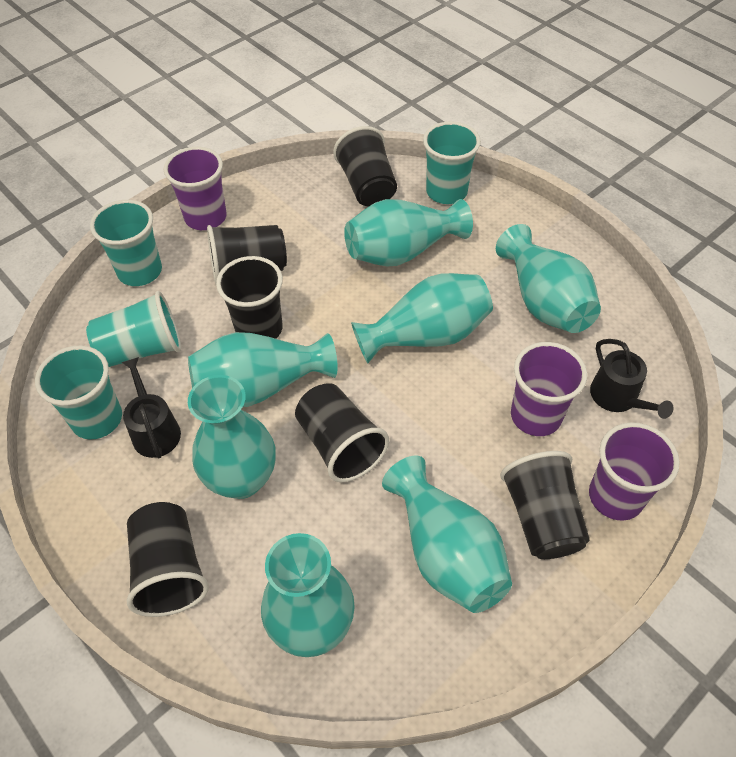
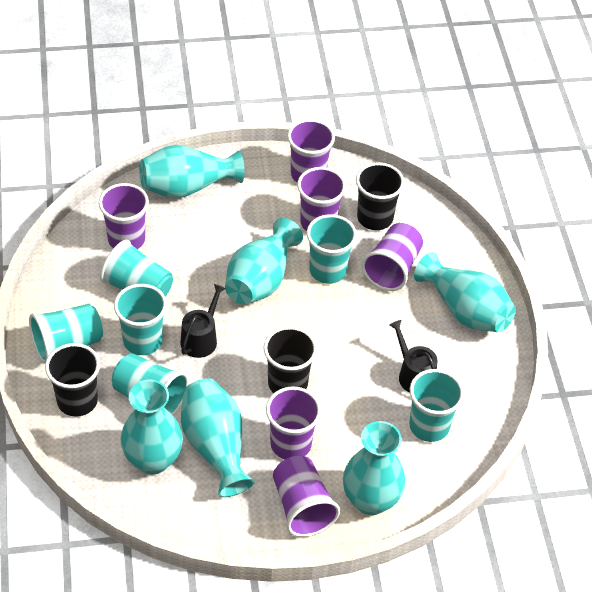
black cup: 6 -> 3
purple cup: 3 -> 6
turquoise cup: 4 -> 6
turquoise vase: 7 -> 6

